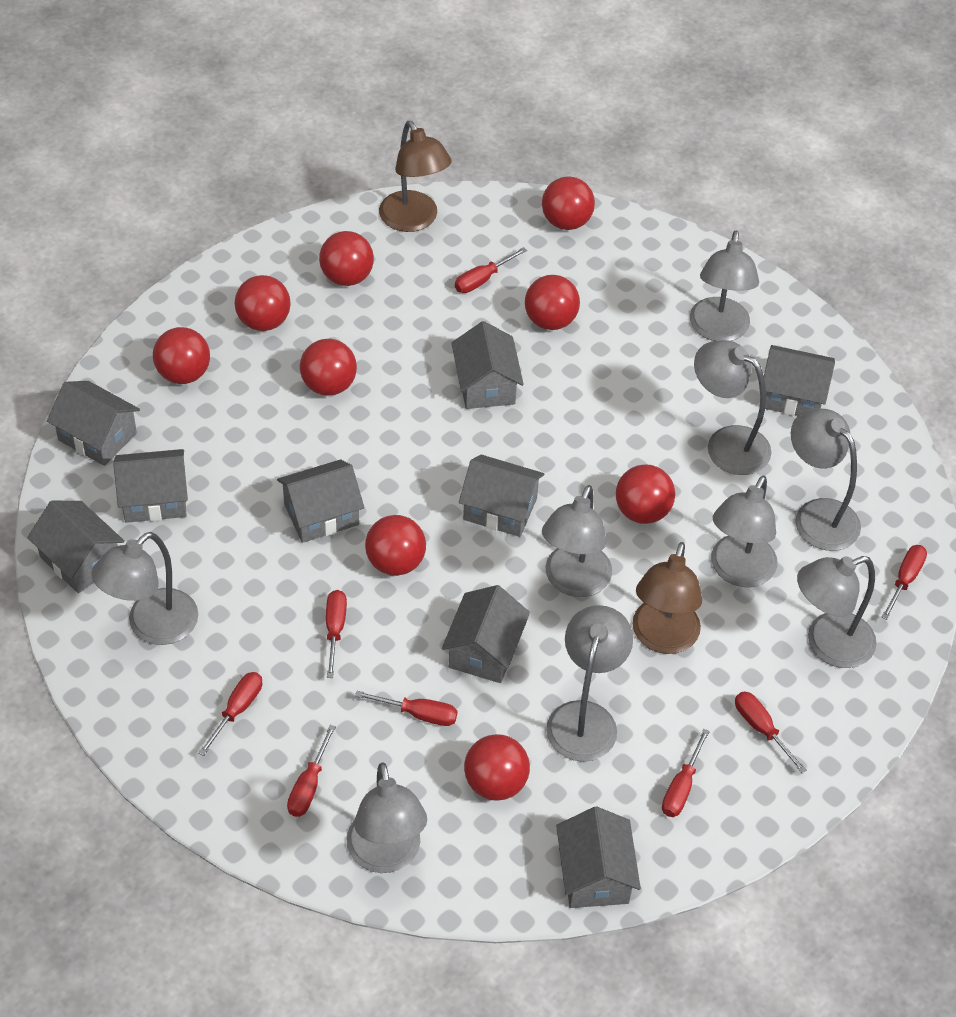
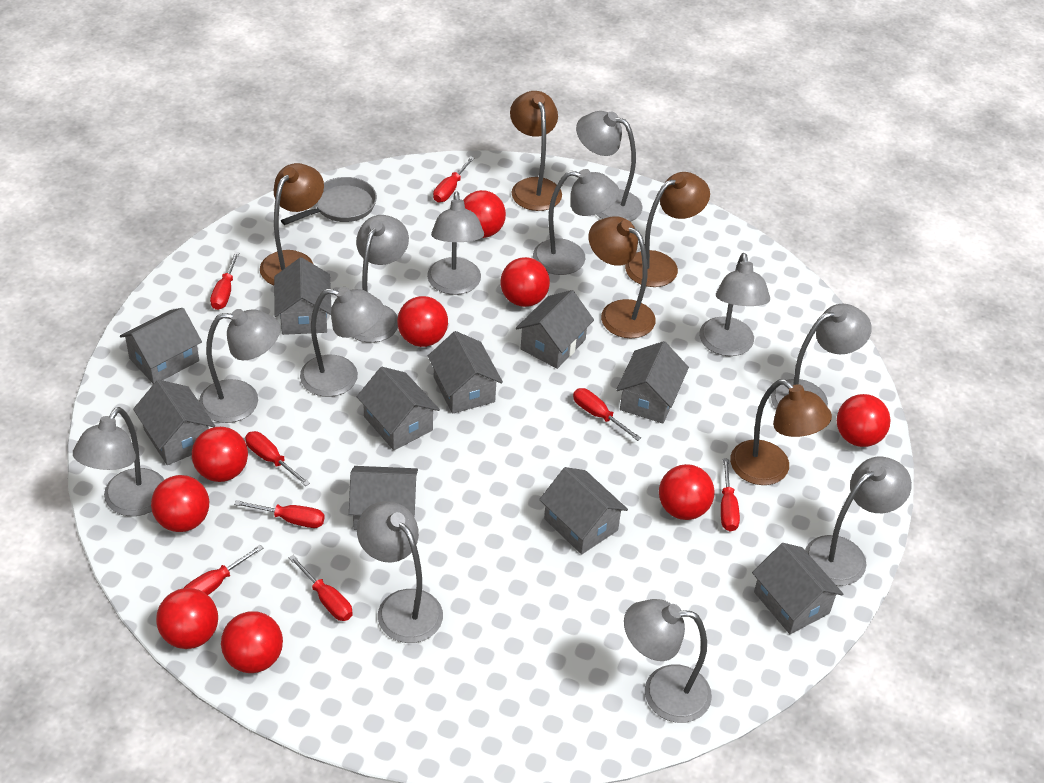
brown lamp: 2 -> 5
grey house: 9 -> 10
grey lamp: 9 -> 12
grey pan: 0 -> 1

